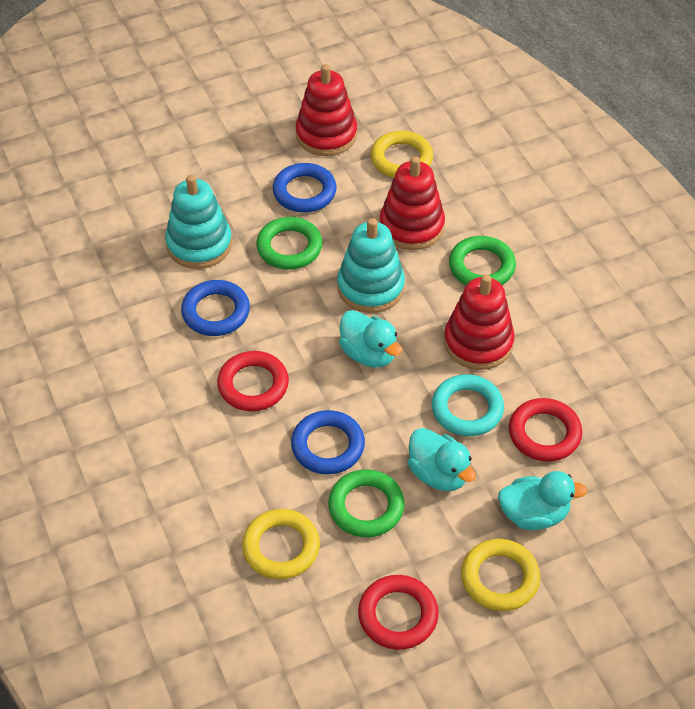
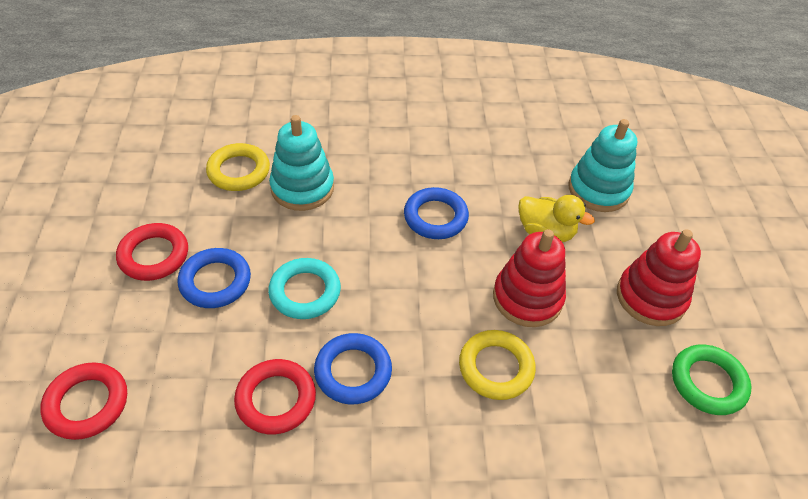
green ring: 3 -> 1
red stacking toy: 3 -> 2
turquoise duck: 3 -> 0
yellow duck: 0 -> 1
yellow ring: 3 -> 2

